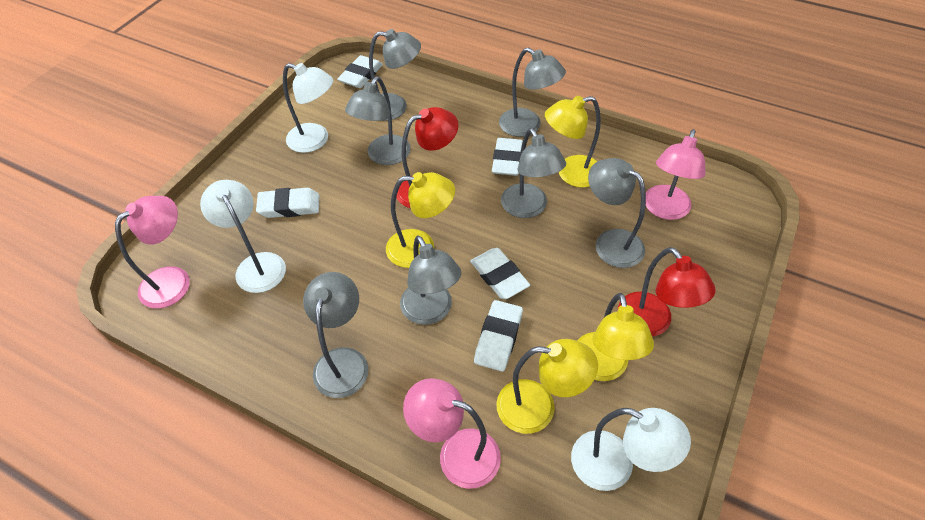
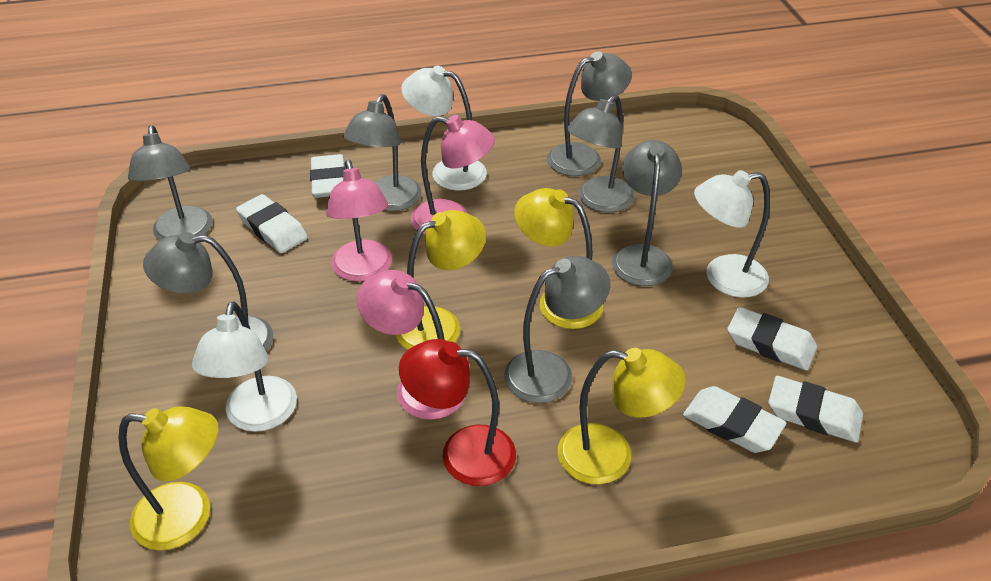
red lamp: 2 -> 1

